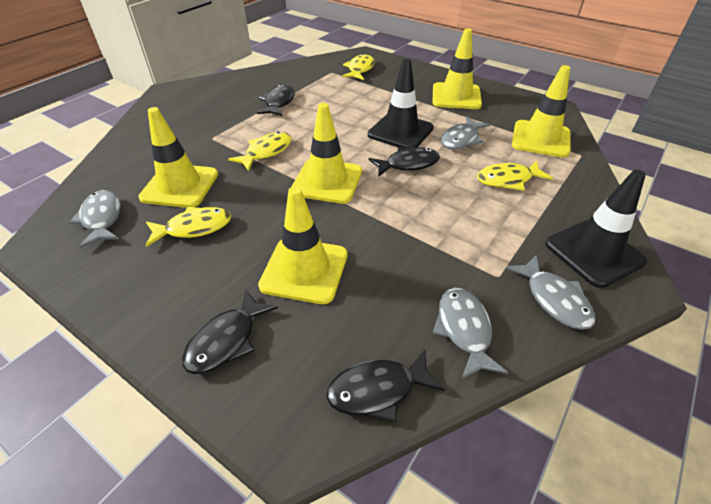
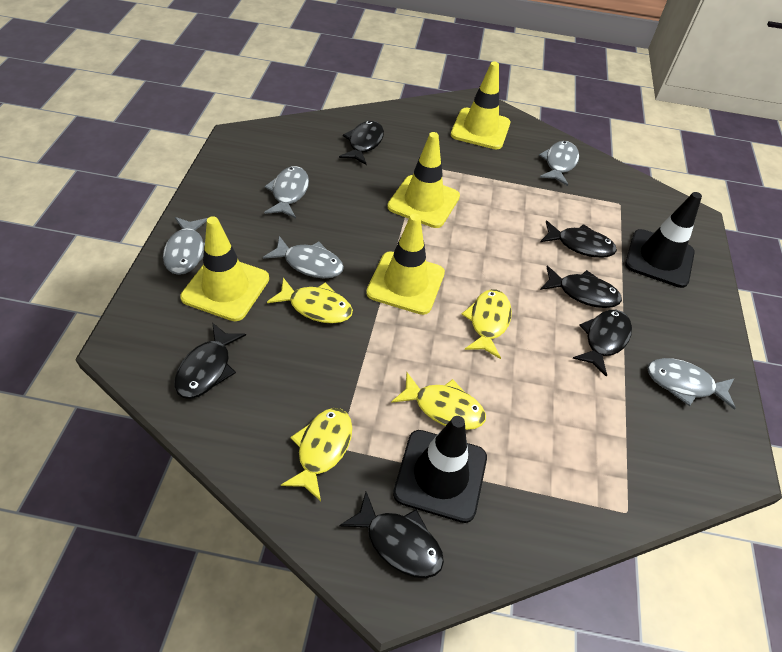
black fish: 4 -> 6
grey fish: 4 -> 5
yellow traffic cone: 5 -> 4

